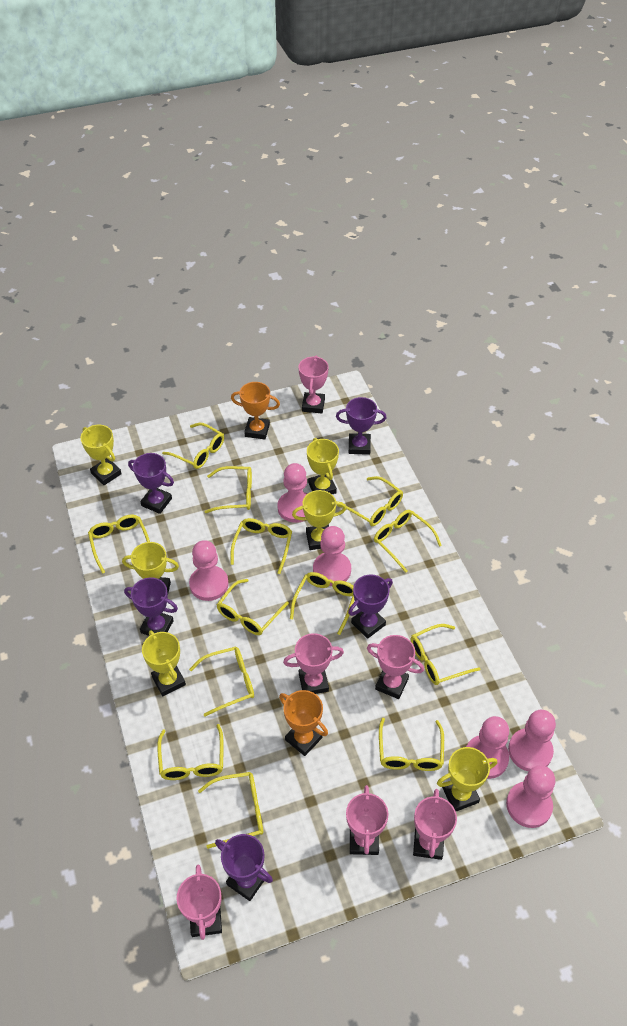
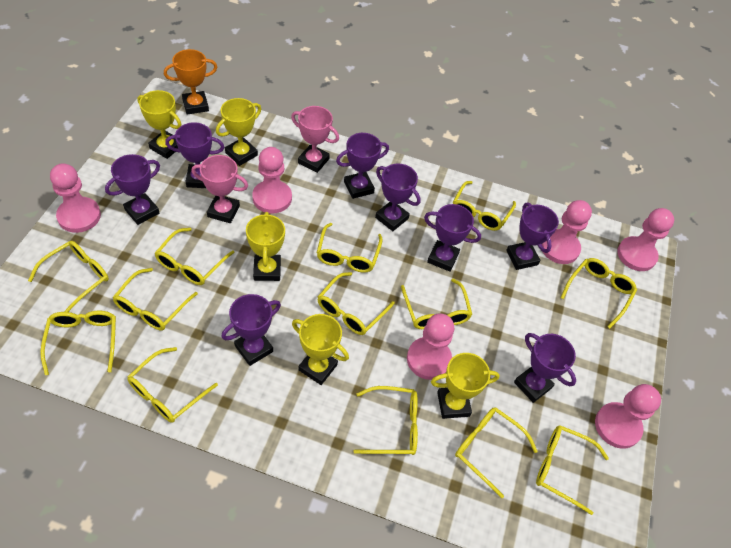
orange trophy: 2 -> 1
pink trophy: 6 -> 2
purple trophy: 5 -> 8
yellow trophy: 6 -> 5

